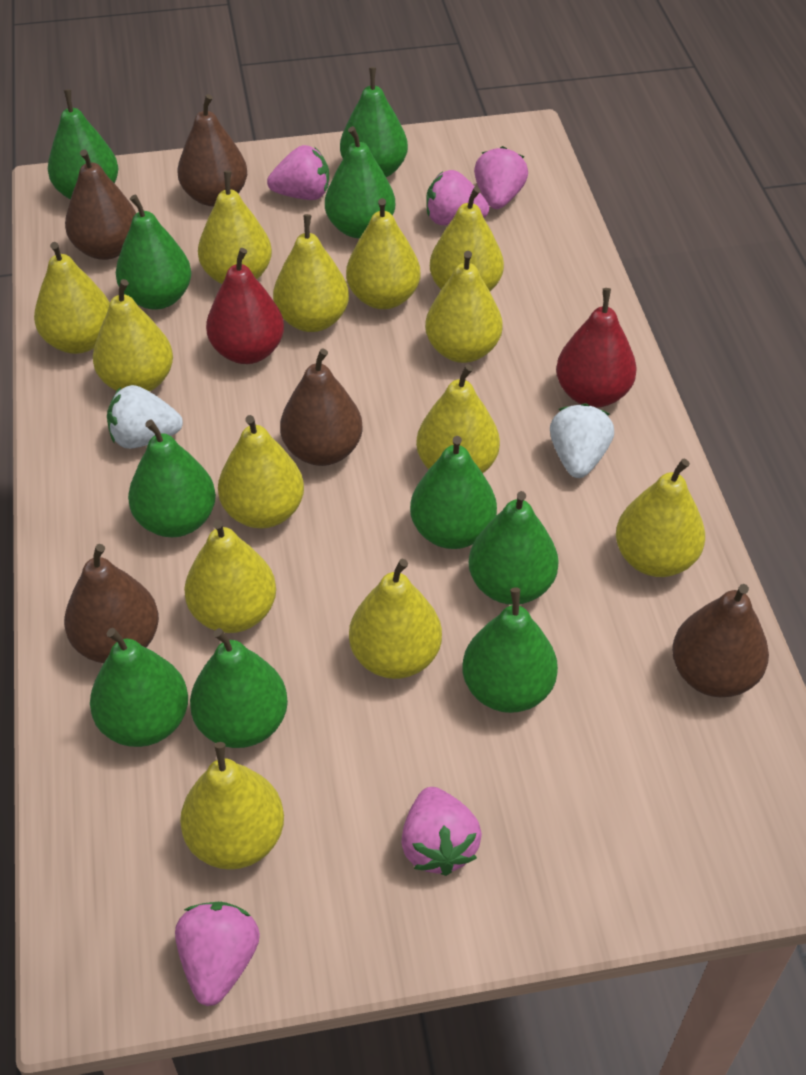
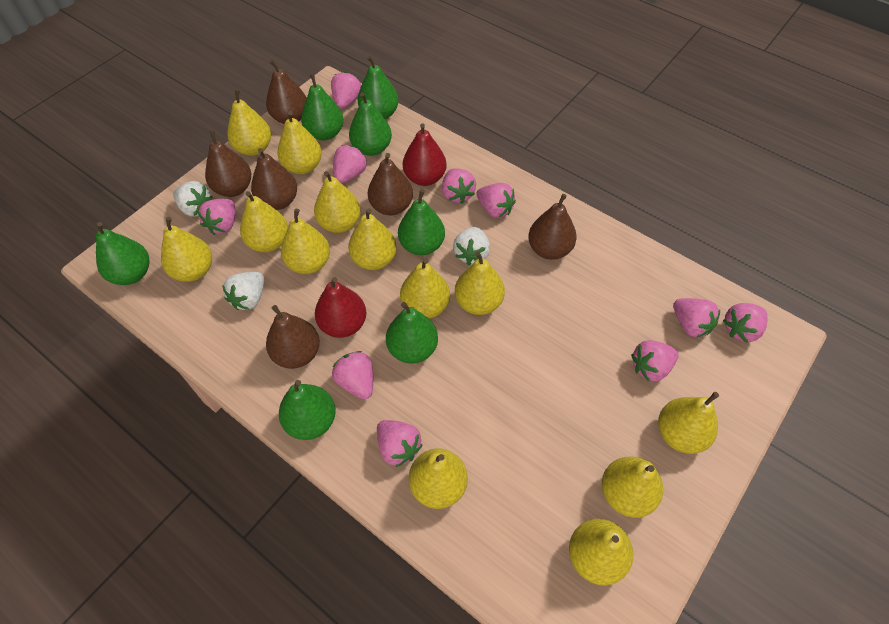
brown pear: 5 -> 6
green pear: 10 -> 7
pink strawberry: 5 -> 10
white strawberry: 2 -> 3

